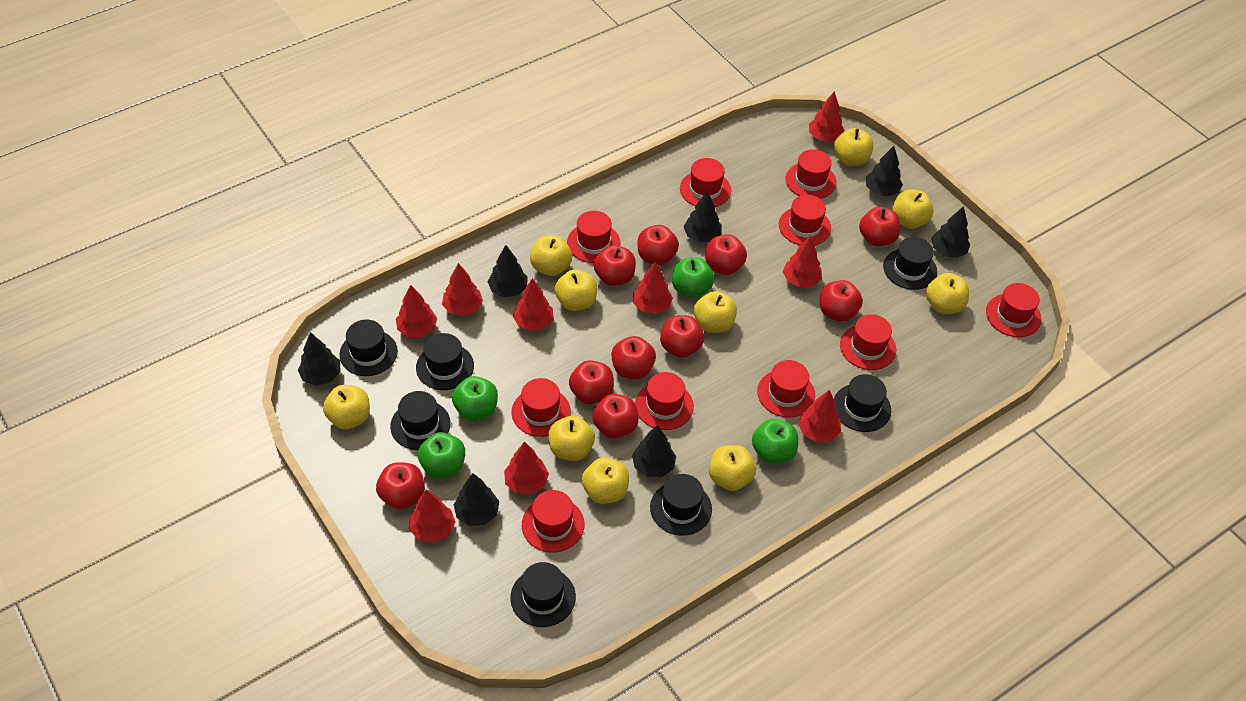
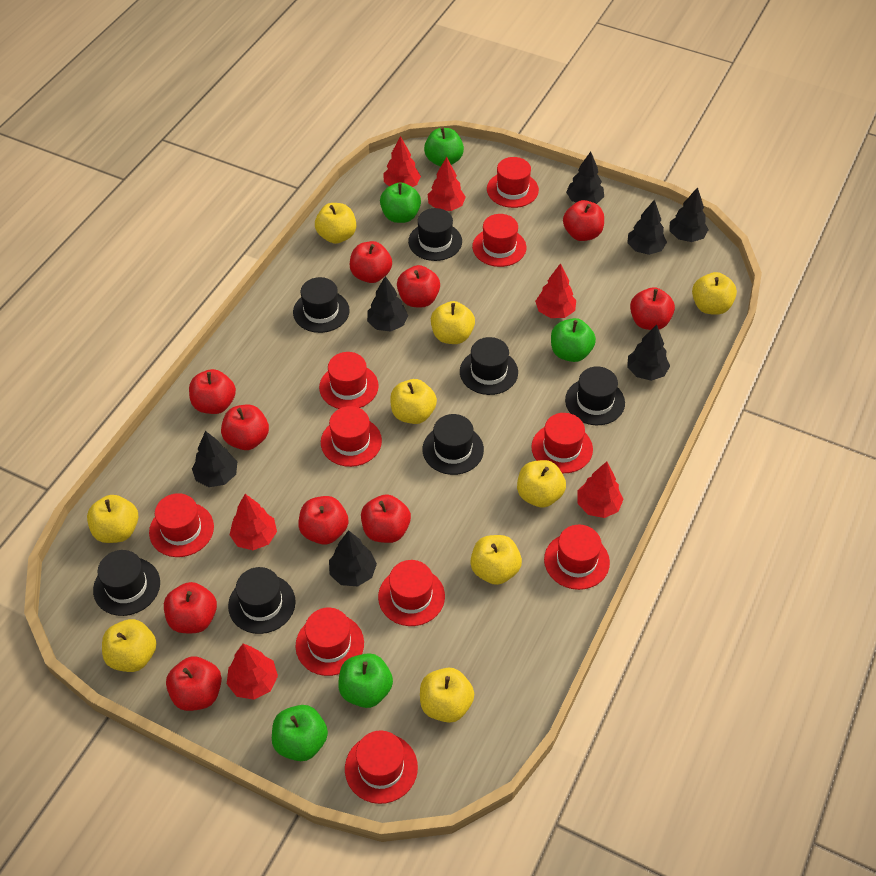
green apple: 4 -> 5
red tree: 9 -> 6
yellow apple: 10 -> 9

